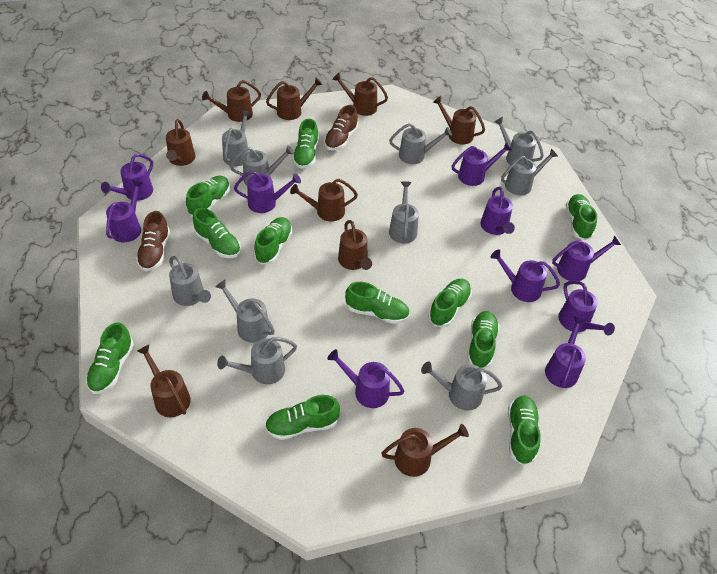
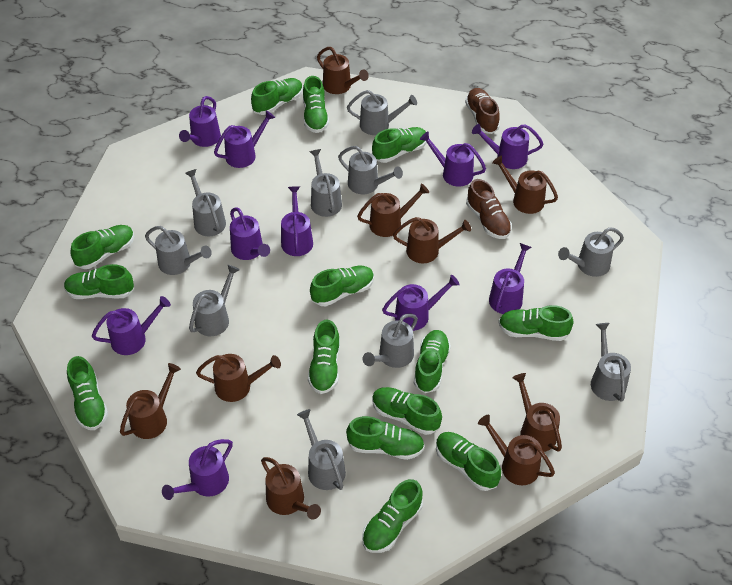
green shoe: 11 -> 14

